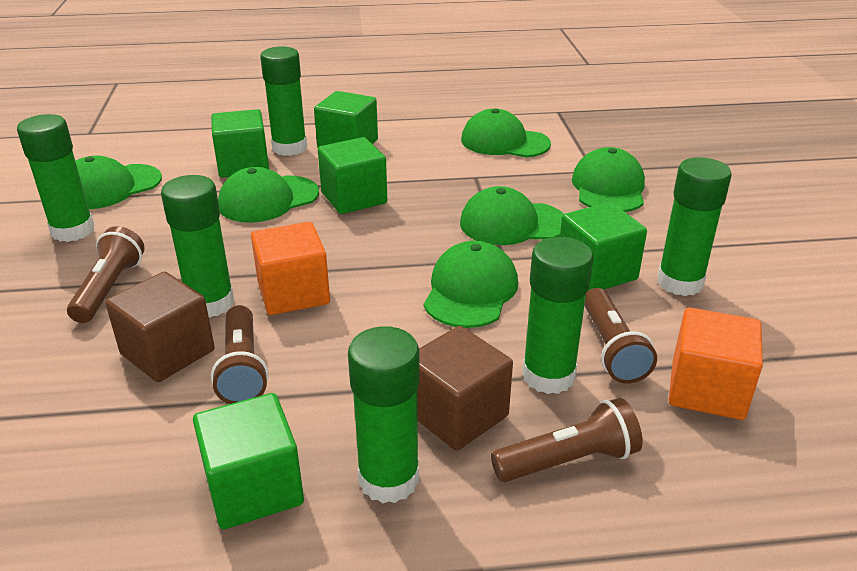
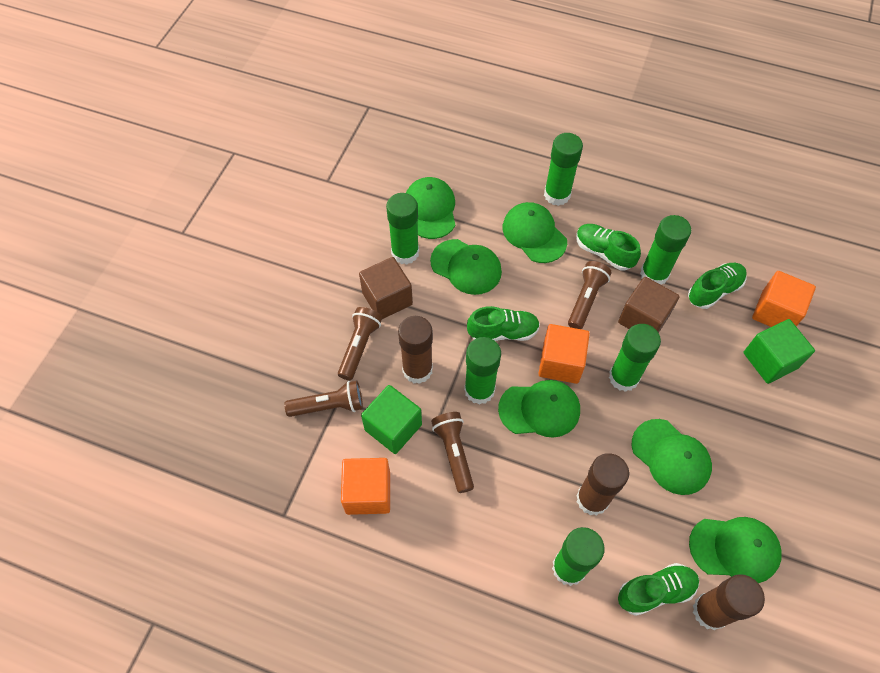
brown glue stick: 0 -> 3
green cube: 5 -> 2
green shoe: 0 -> 4
orange cube: 2 -> 3

